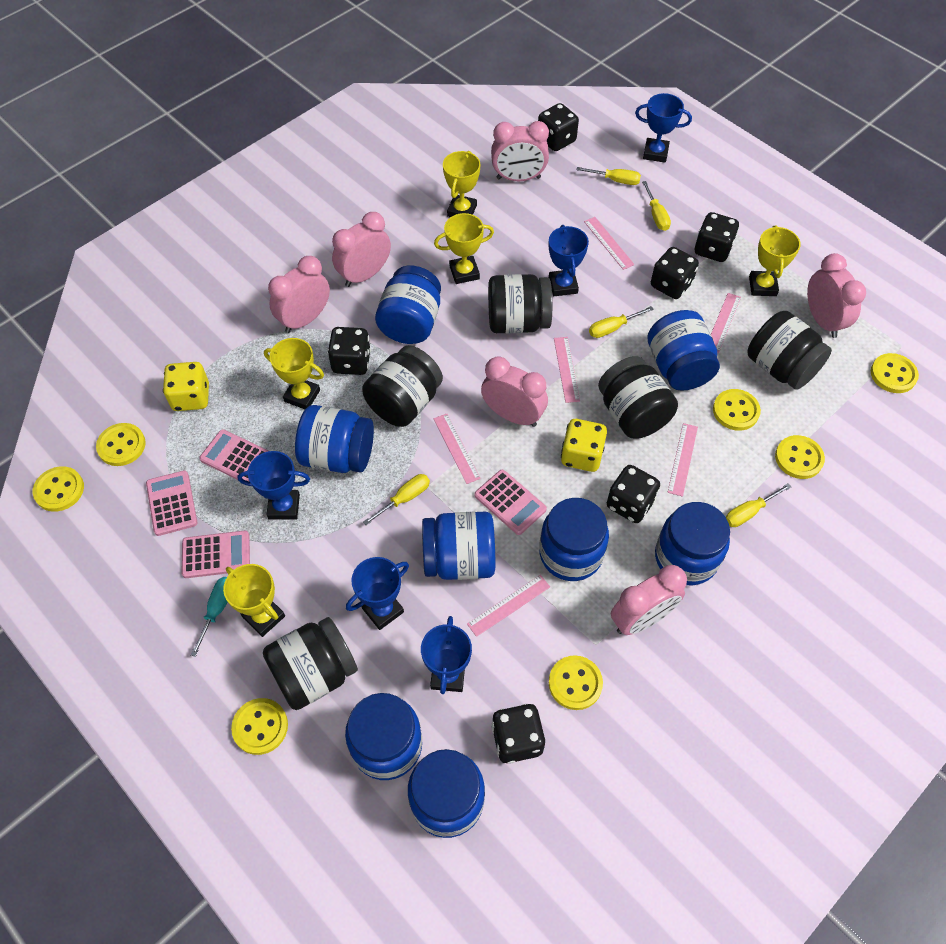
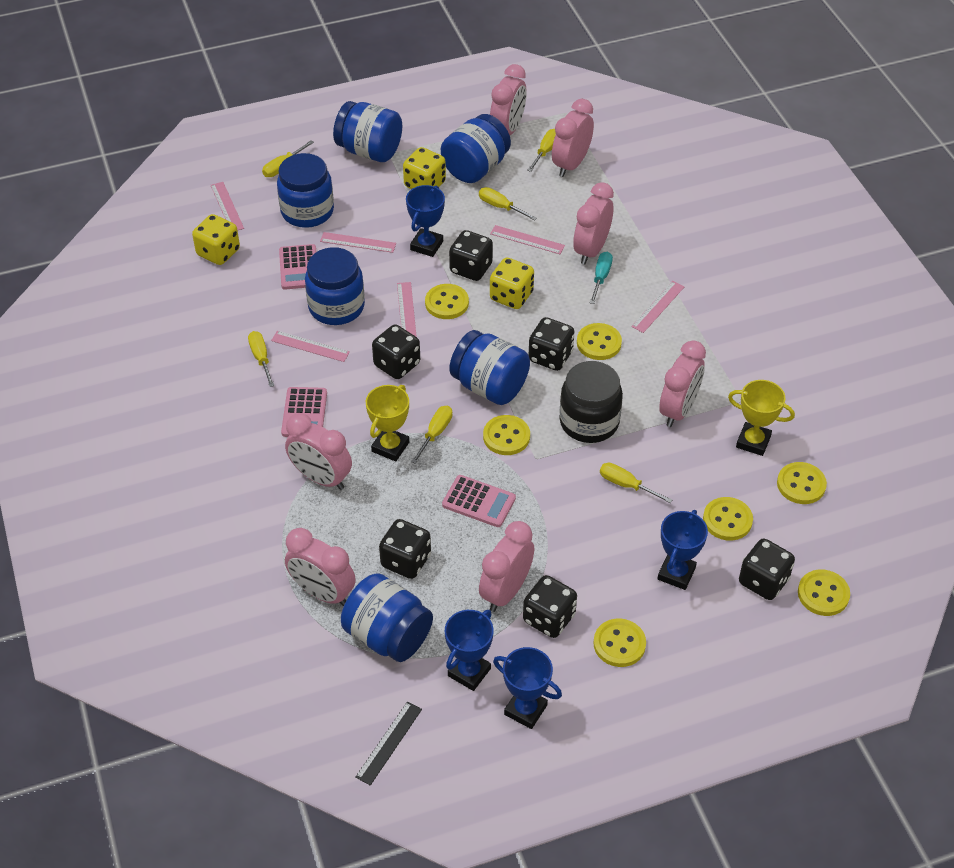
black jar: 5 -> 1
black ruler: 0 -> 1
blue jar: 8 -> 6
blue trophy: 5 -> 4
pink calculator: 4 -> 3
pink clock: 6 -> 7
yellow dice: 2 -> 3
yellow screwdriver: 5 -> 6
yellow trophy: 5 -> 2

